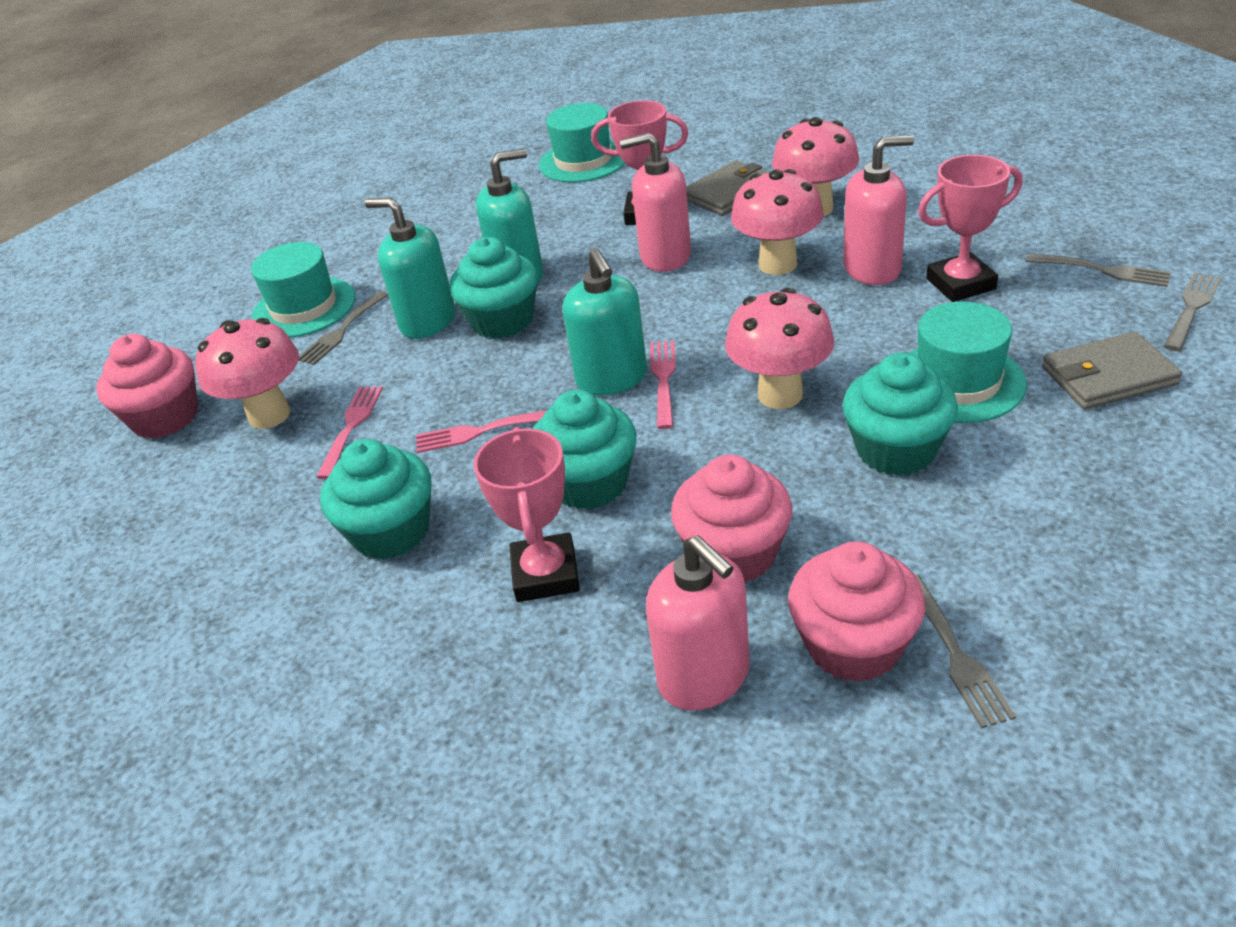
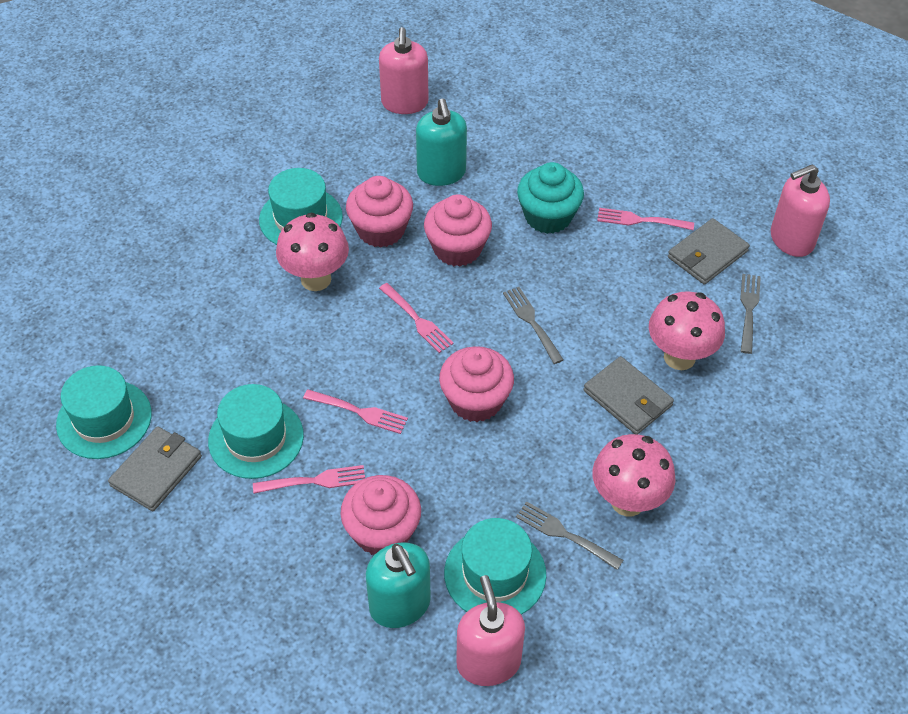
grey fork: 4 -> 3
grey wallet: 2 -> 3
pink cupcake: 3 -> 4
pink fork: 3 -> 4
pink mushroom: 4 -> 3
pink trophy: 3 -> 0
turquoise cupcake: 4 -> 1
turquoise hat: 3 -> 4
turquoise soap dispenser: 3 -> 2

